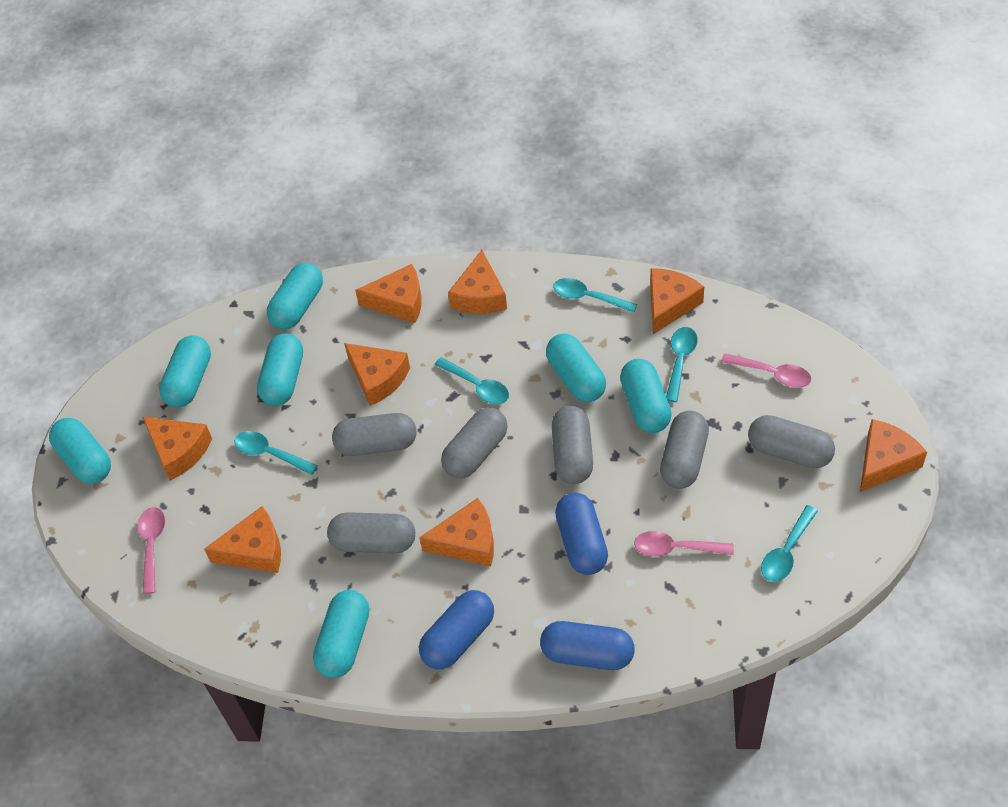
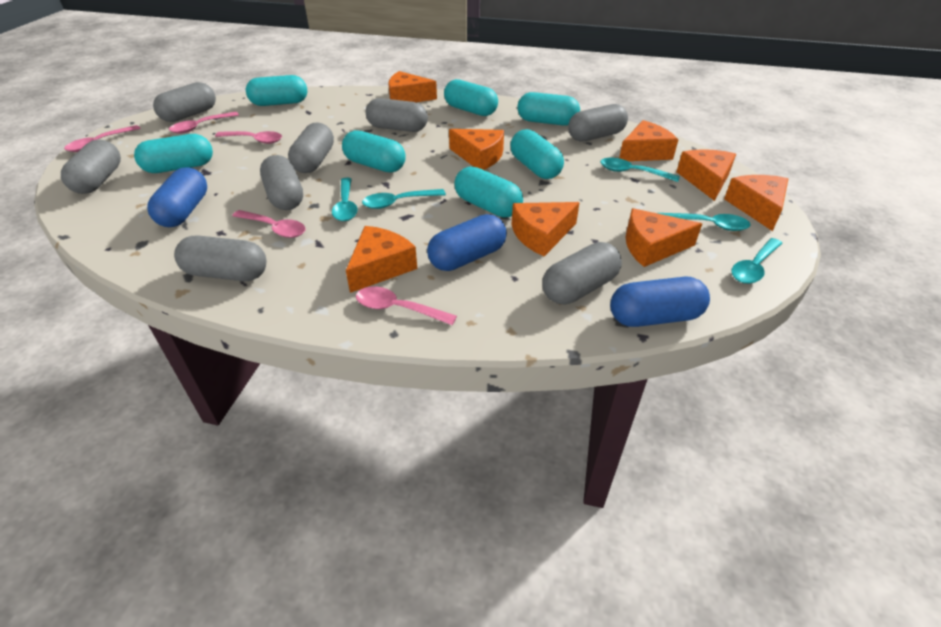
grey capsule: 6 -> 8
pink spoon: 3 -> 5

